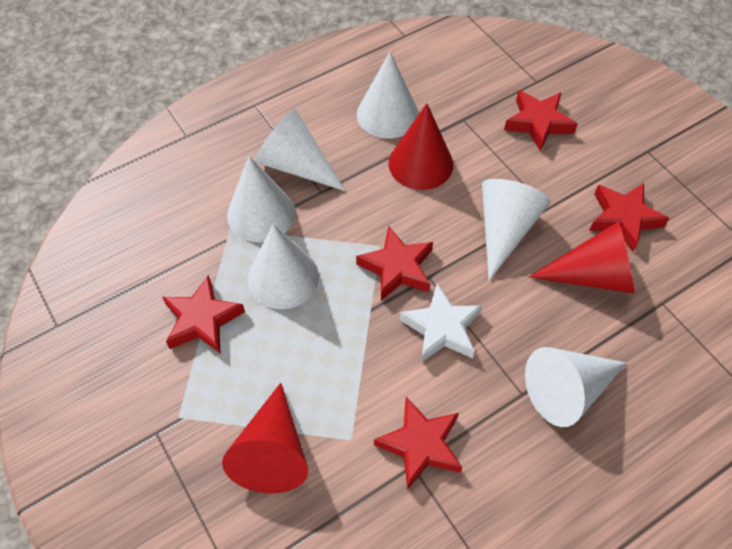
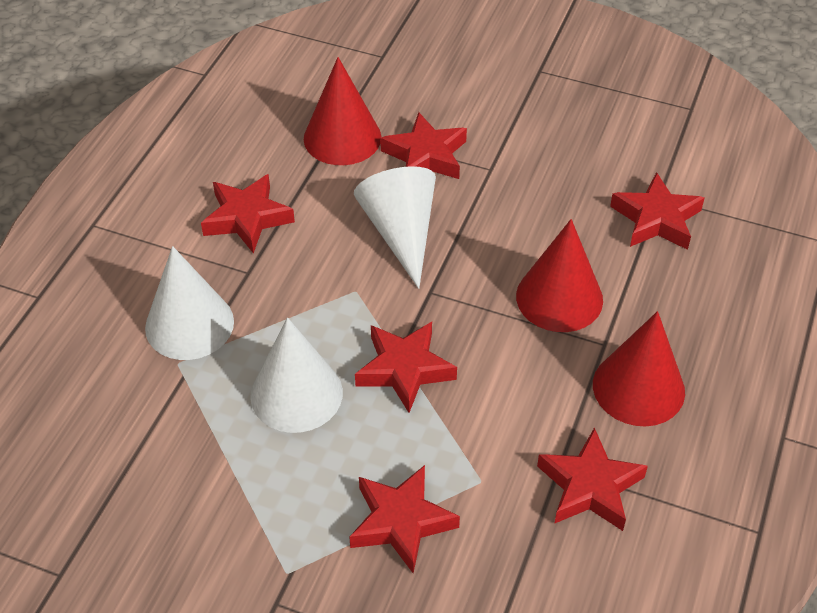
red star: 5 -> 6
white cone: 6 -> 3
white star: 1 -> 0

